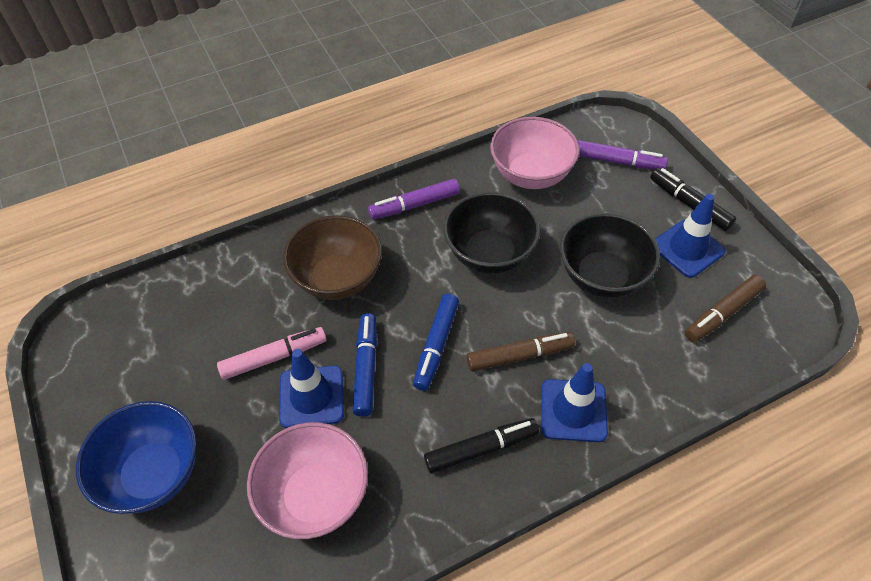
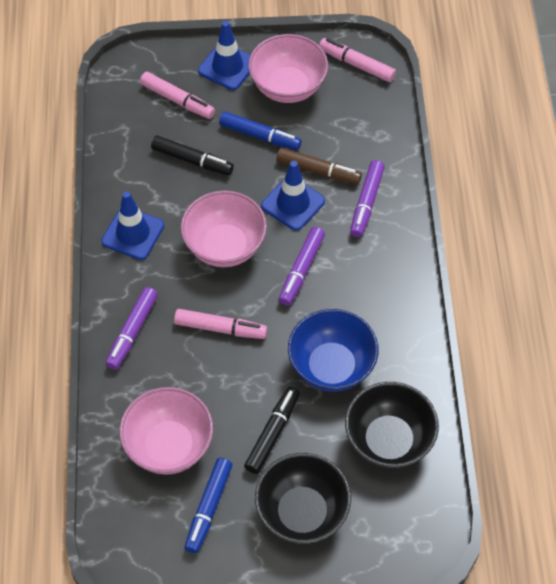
brown bowl: 1 -> 0
brown marker: 2 -> 1
pink bowl: 2 -> 3
pink marker: 1 -> 3
purple marker: 2 -> 3

